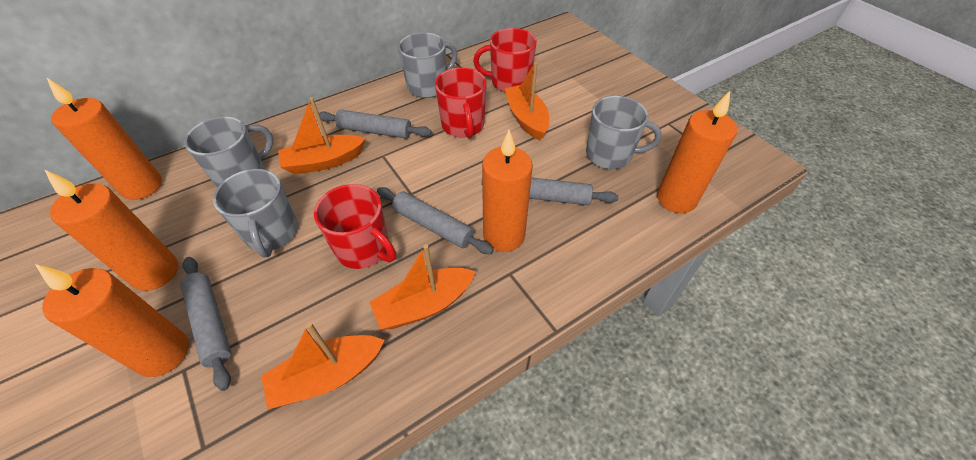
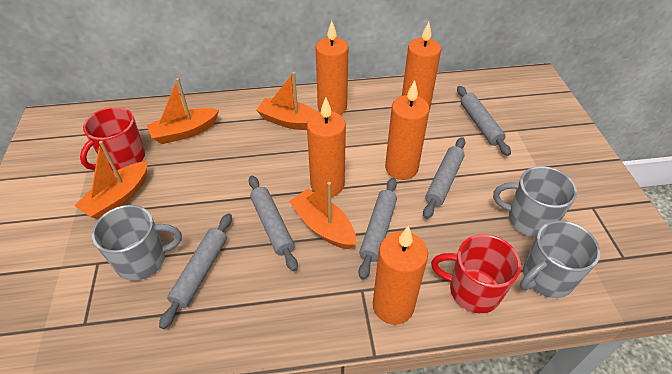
grey mug: 4 -> 3
grey rolling pin: 4 -> 5
red mug: 3 -> 2

